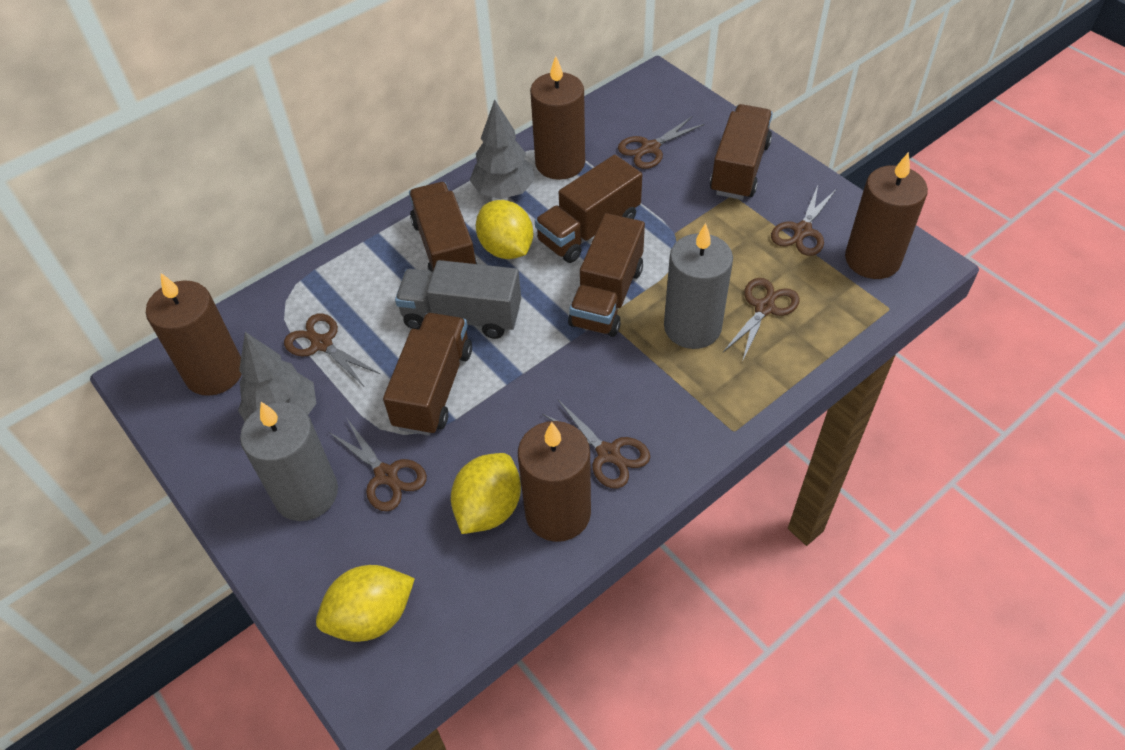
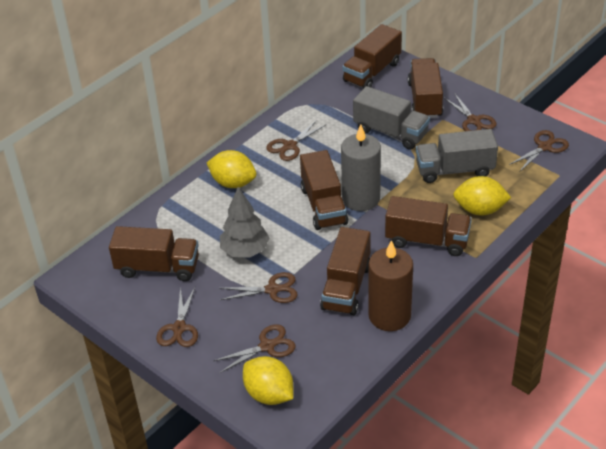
brown candle: 4 -> 1
brown truck: 5 -> 6
grey candle: 2 -> 1
grey tree: 2 -> 1
grey truck: 1 -> 2

